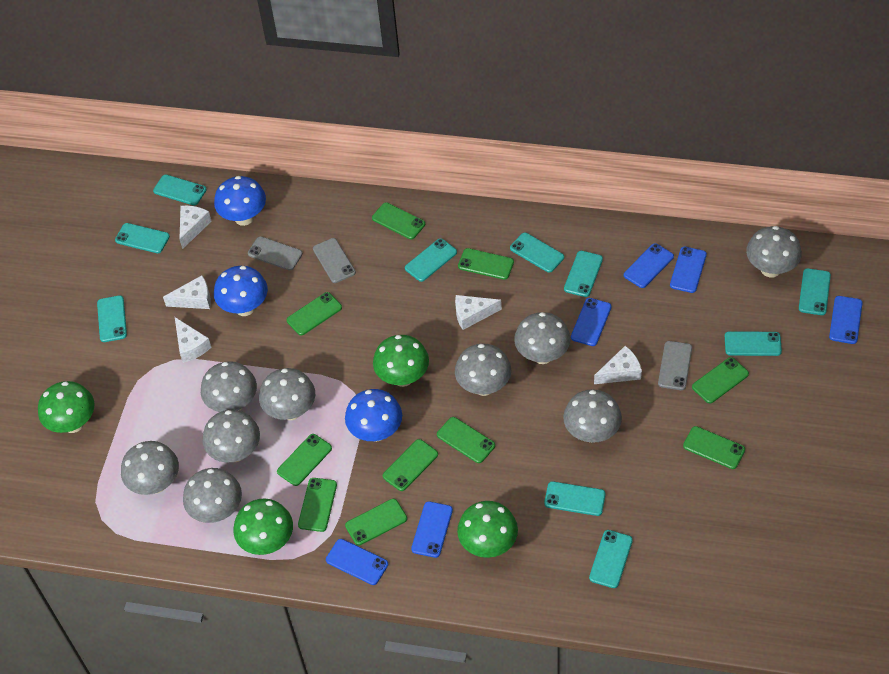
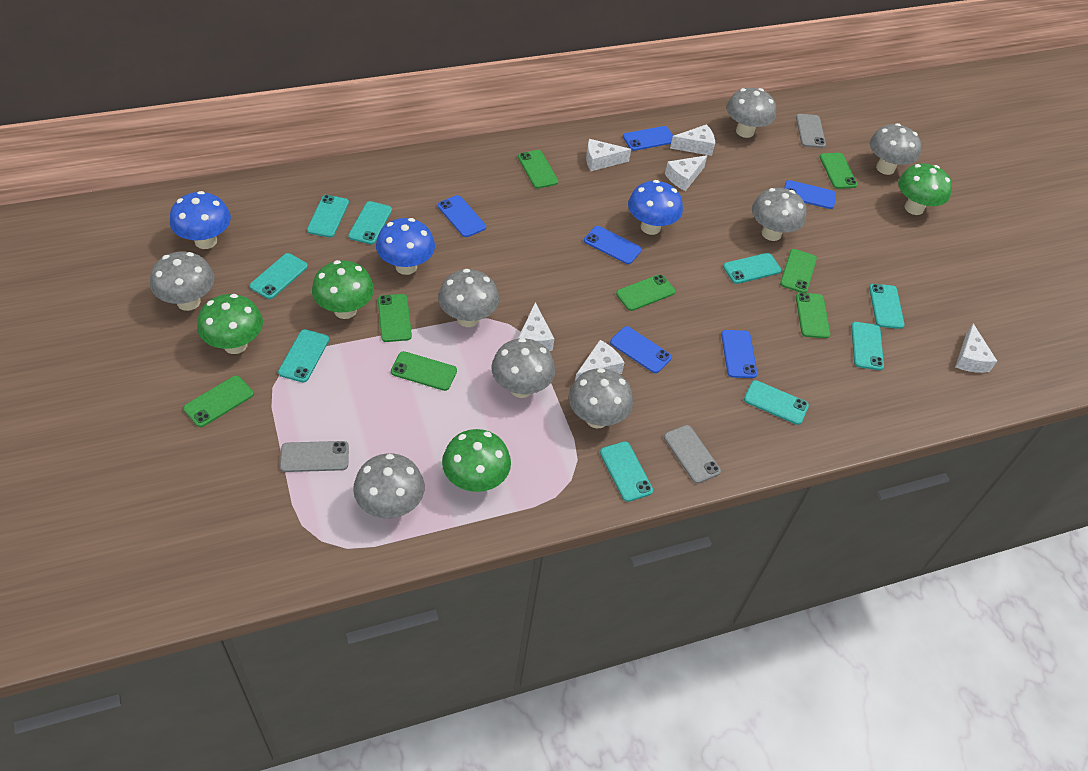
green phone: 10 -> 8
grey mushroom: 9 -> 8
turquoise phone: 10 -> 9
white cheese: 5 -> 6

